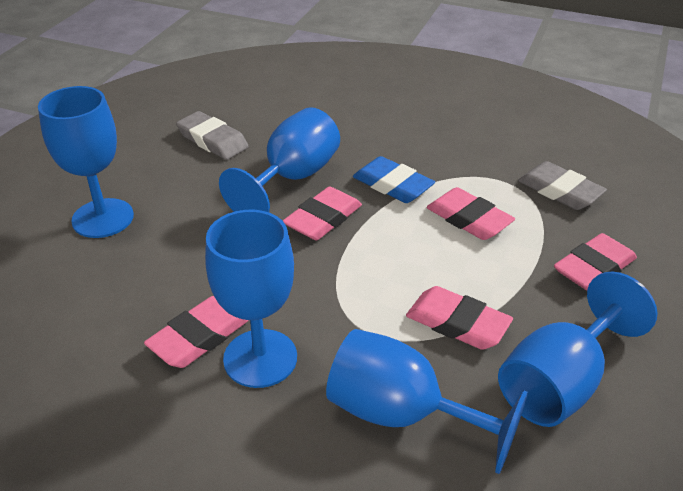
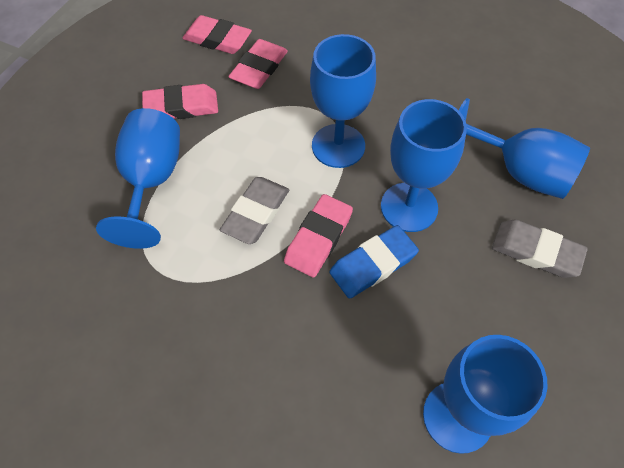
pink eraser: 5 -> 4

